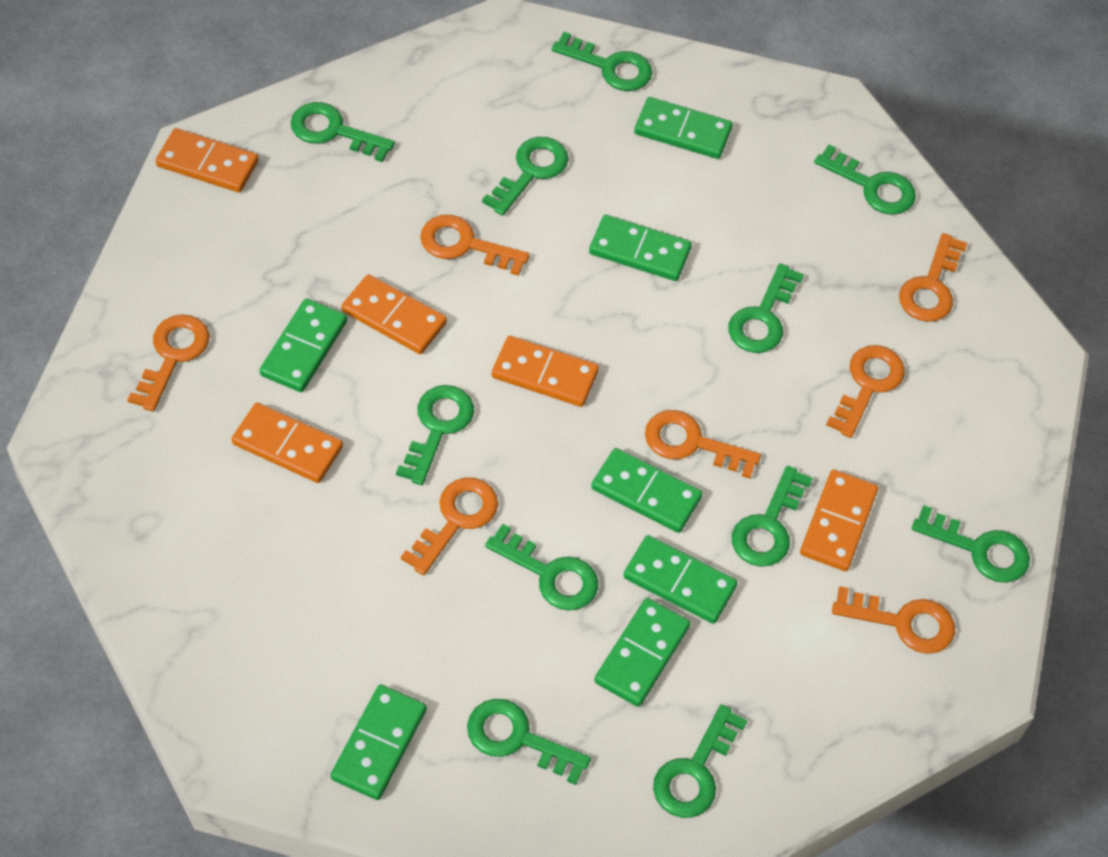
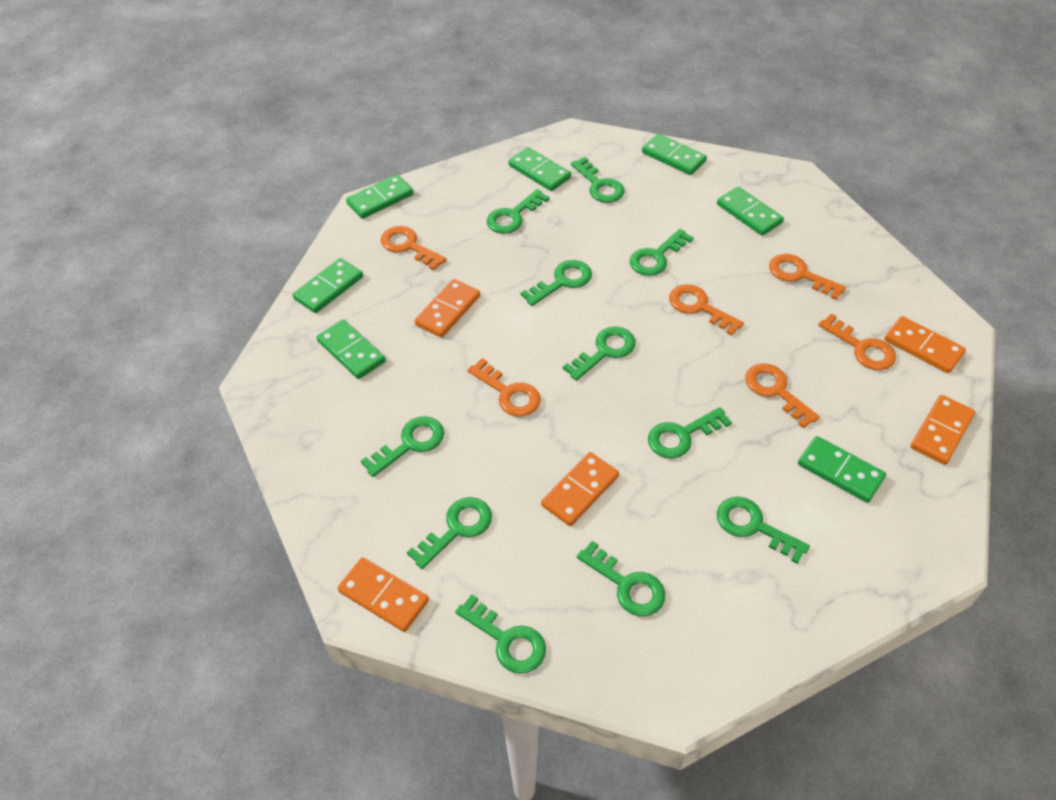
orange key: 7 -> 6

